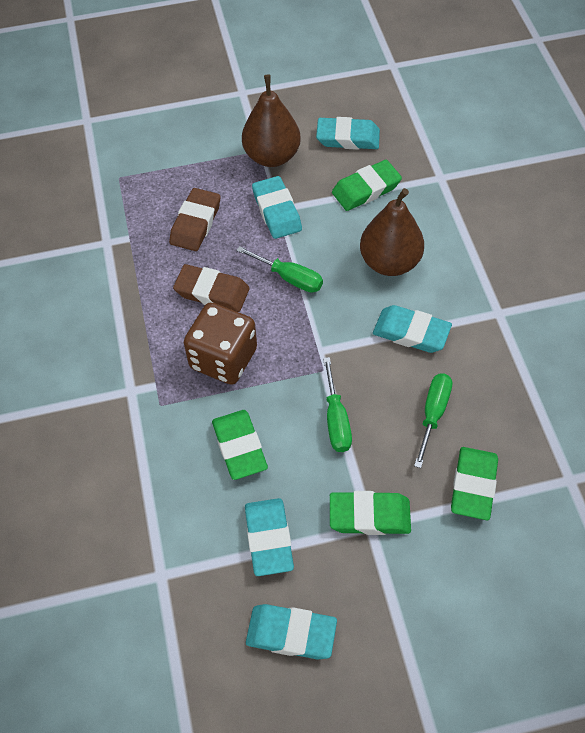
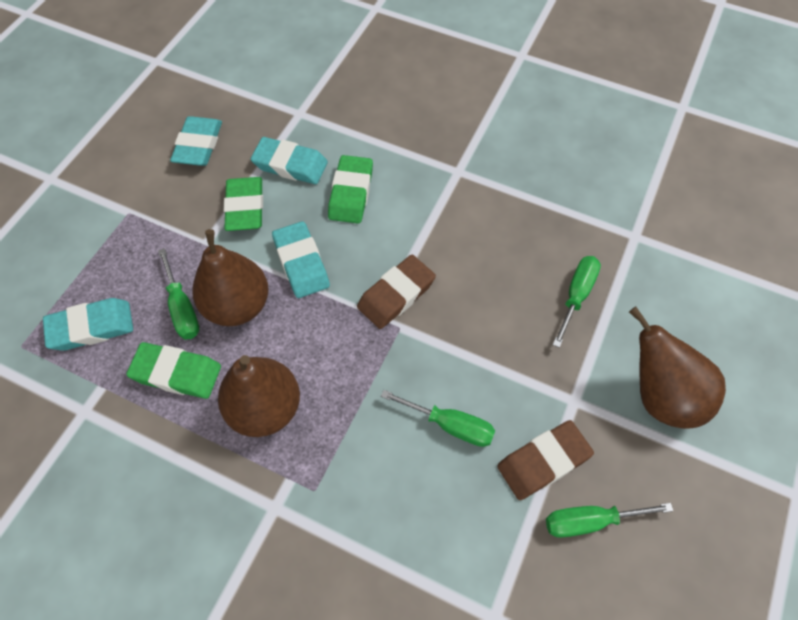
brown dice: 1 -> 0
brown pear: 2 -> 3
green eraser: 4 -> 3
green screwdriver: 3 -> 4
turquoise eraser: 5 -> 4

